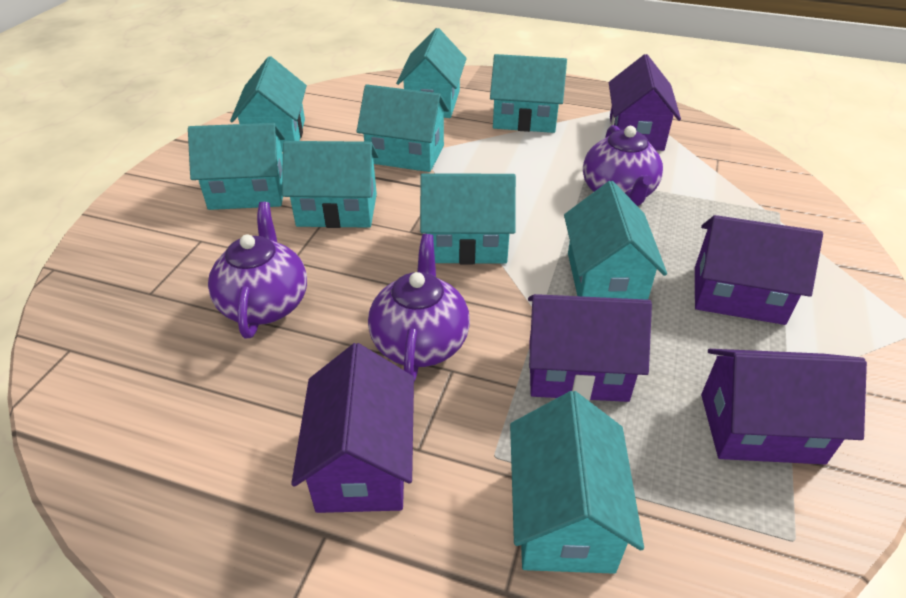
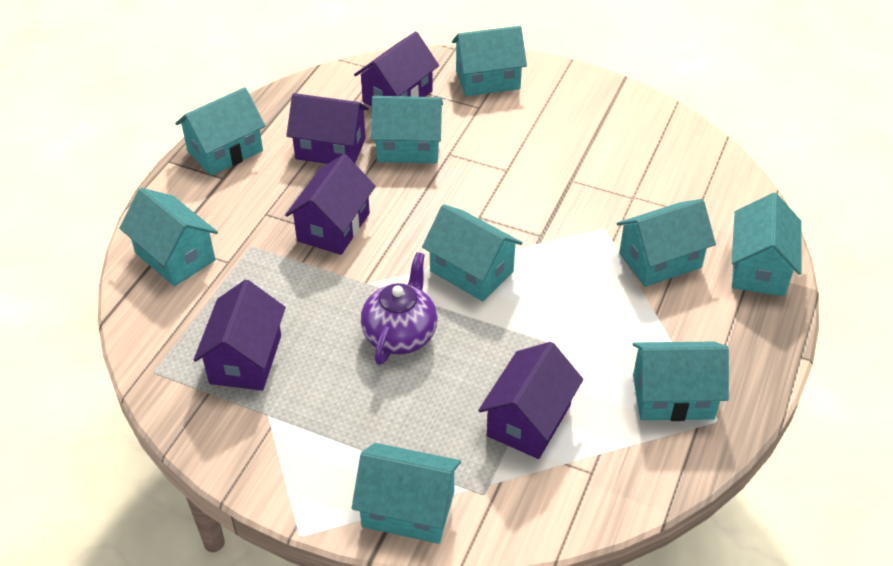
purple teapot: 3 -> 1

